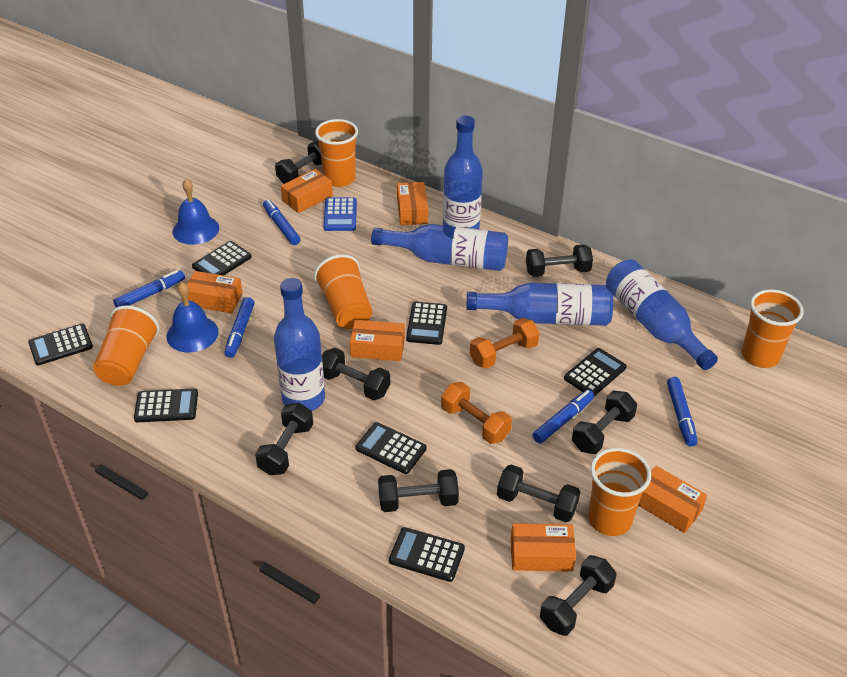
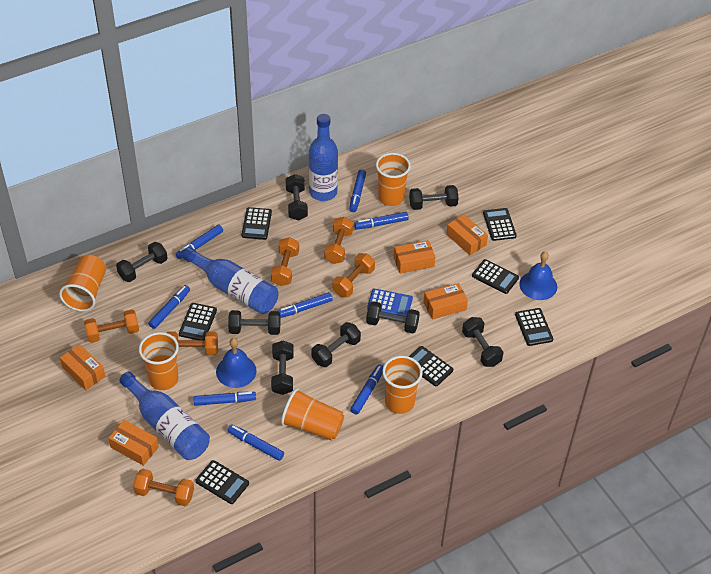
blue bottle: 5 -> 3
blue marker: 5 -> 8
orange box: 6 -> 5
orange dumbbell: 2 -> 6

